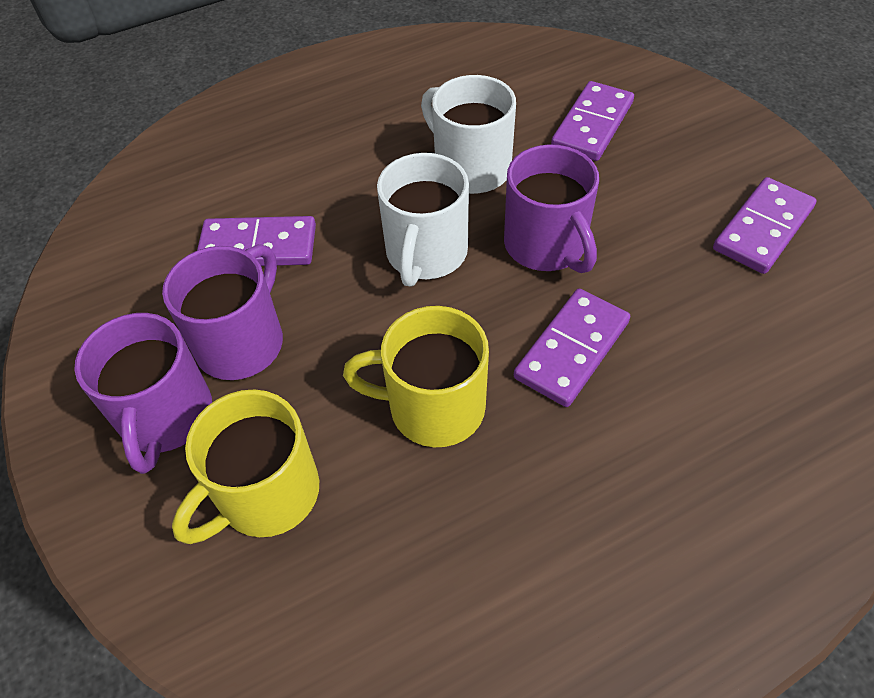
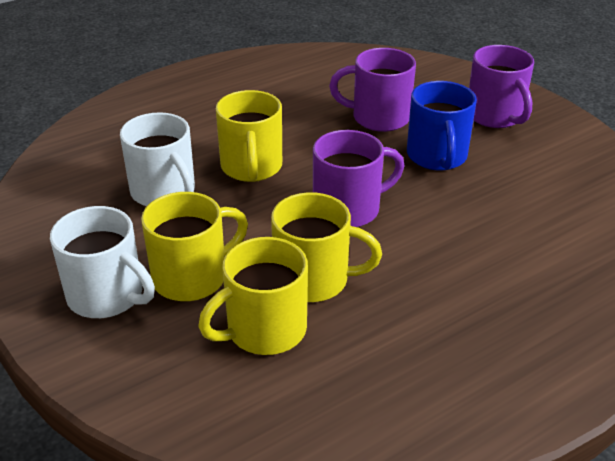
blue mug: 0 -> 1
purple domino: 4 -> 0
yellow mug: 2 -> 4

